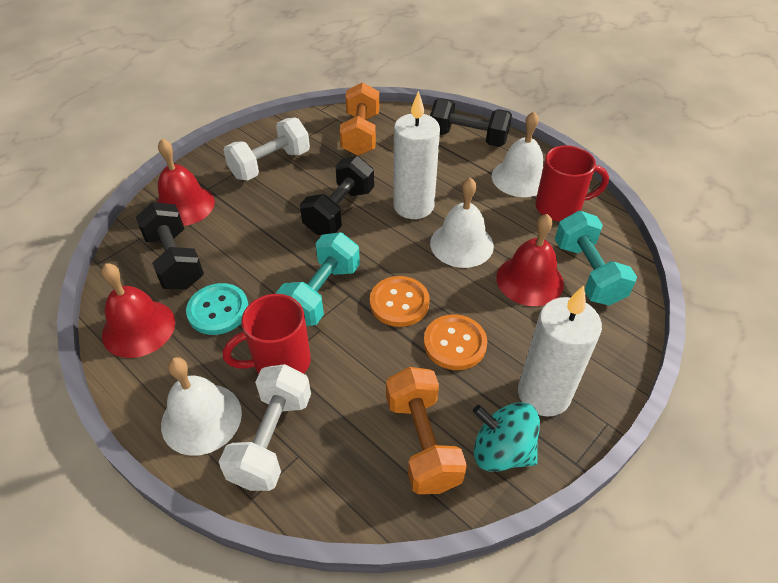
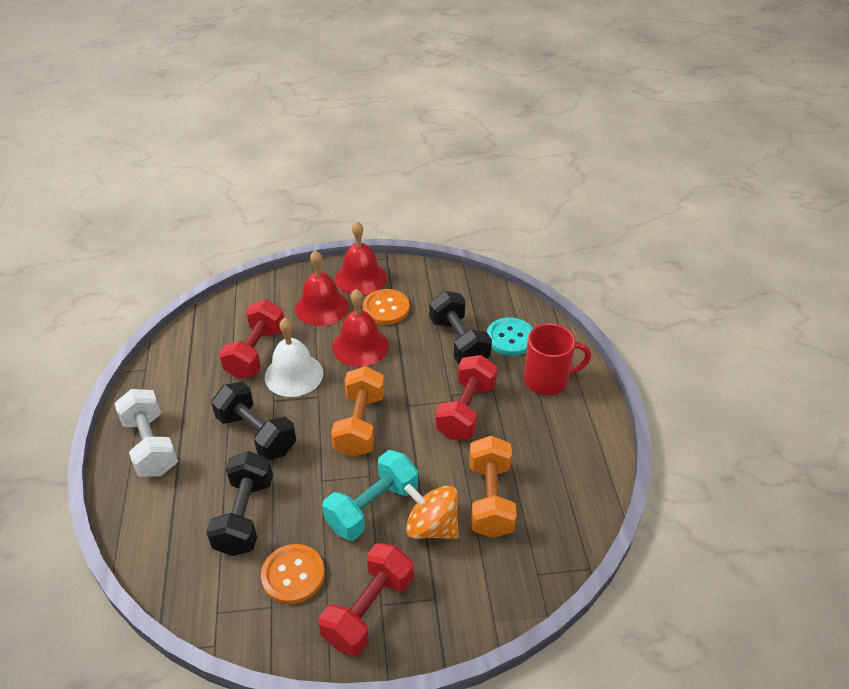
orange spinning top: 0 -> 1
red dumbbell: 0 -> 3
red mug: 2 -> 1
turquoise dumbbell: 2 -> 1
turquoise spinning top: 1 -> 0
white bell: 3 -> 1
white candle: 2 -> 0
white dumbbell: 2 -> 1

